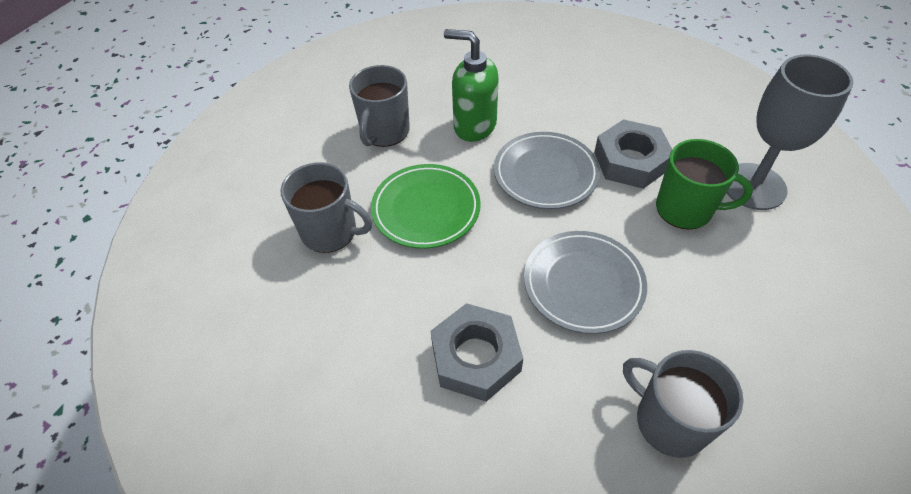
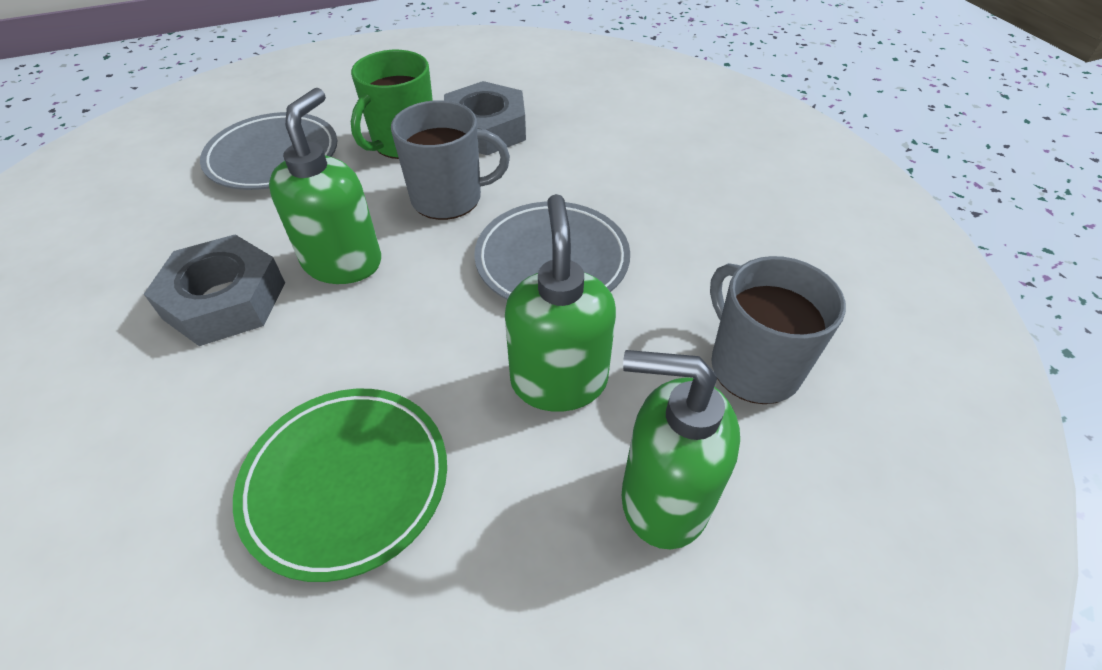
green soap dispenser: 1 -> 3
grey goblet: 1 -> 0
grey mug: 3 -> 2

